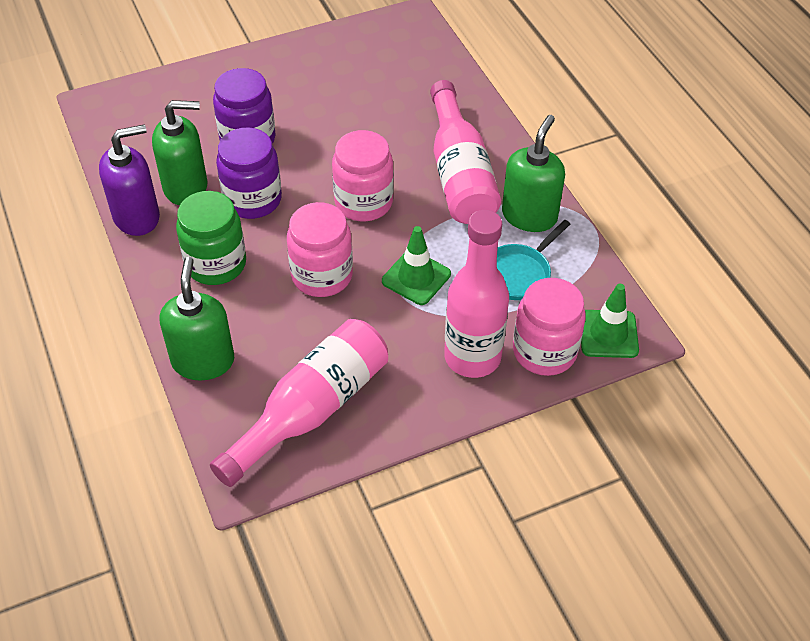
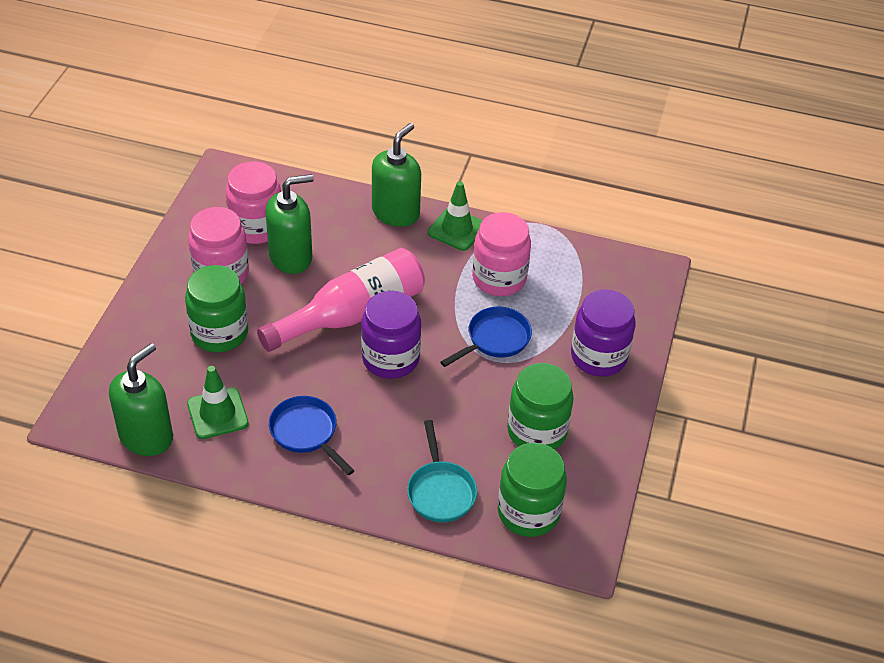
blue pan: 0 -> 2
green jar: 1 -> 3
pink bottle: 3 -> 1
purple soap dispenser: 1 -> 0

